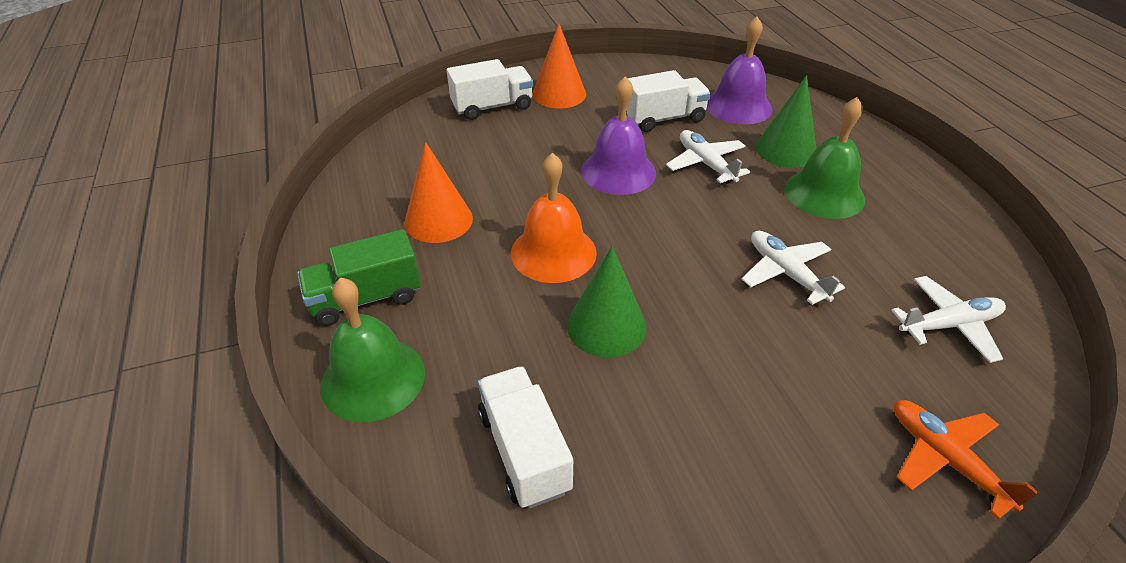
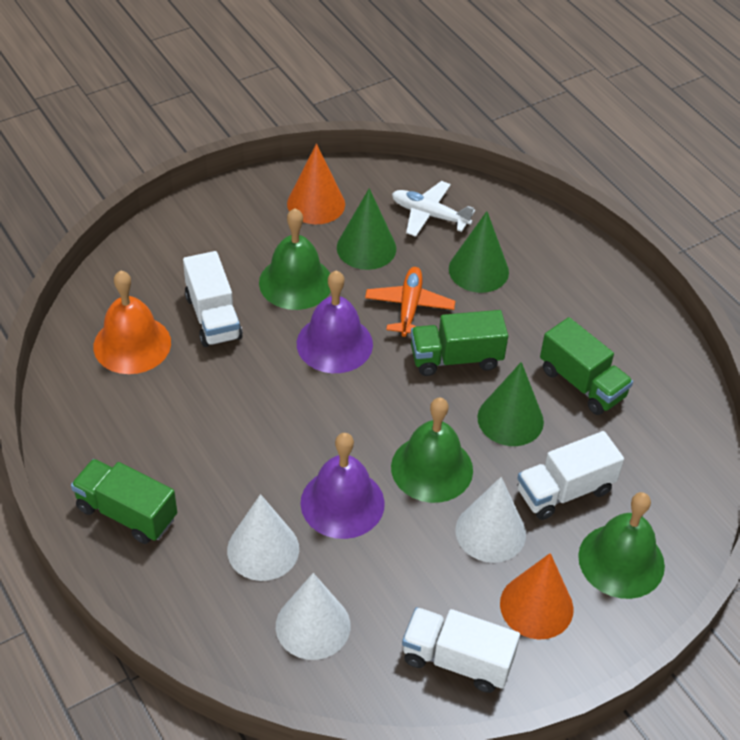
green bell: 2 -> 3
green cone: 2 -> 3
green truck: 1 -> 3
white cone: 0 -> 3
white plane: 3 -> 1

